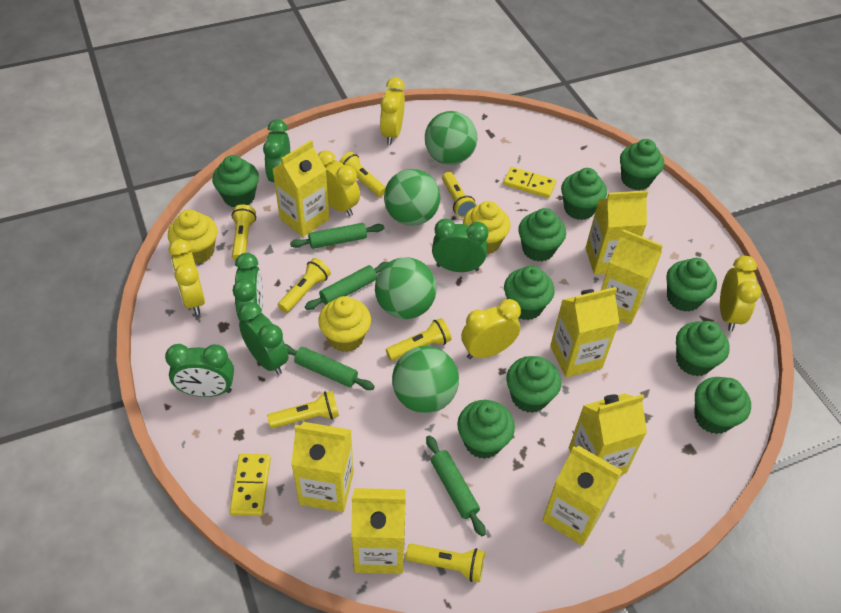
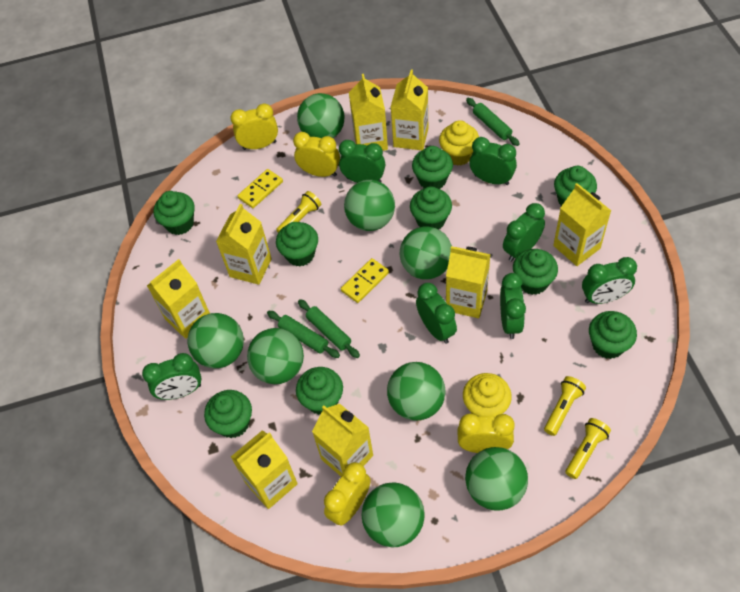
green ball: 4 -> 8
green clock: 5 -> 7
green cupcake: 10 -> 9
green rolling pin: 4 -> 3
yellow clock: 5 -> 4
yellow cupcake: 3 -> 2
yellow flashlight: 7 -> 3

